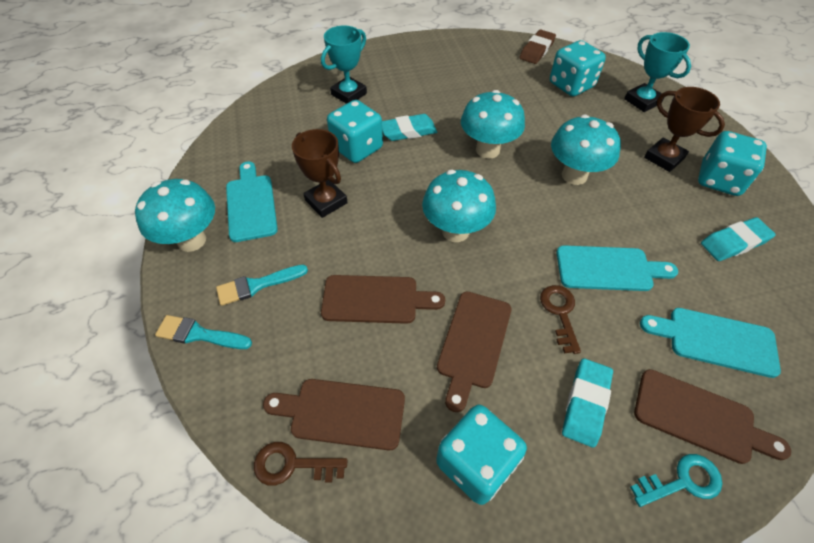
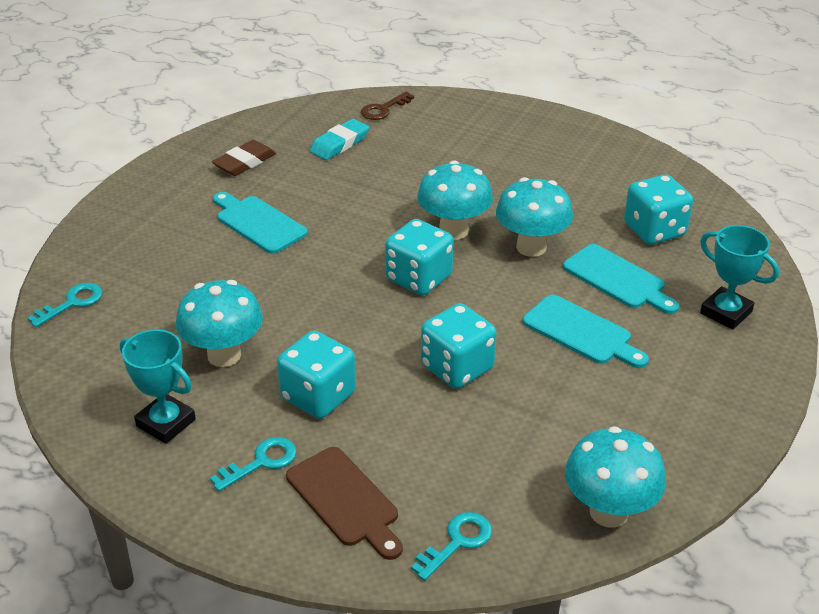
brown cutting board: 4 -> 1
brown key: 2 -> 1
brown trophy: 2 -> 0
turquoise brush: 2 -> 0
turquoise eraser: 3 -> 1
turquoise key: 1 -> 3

